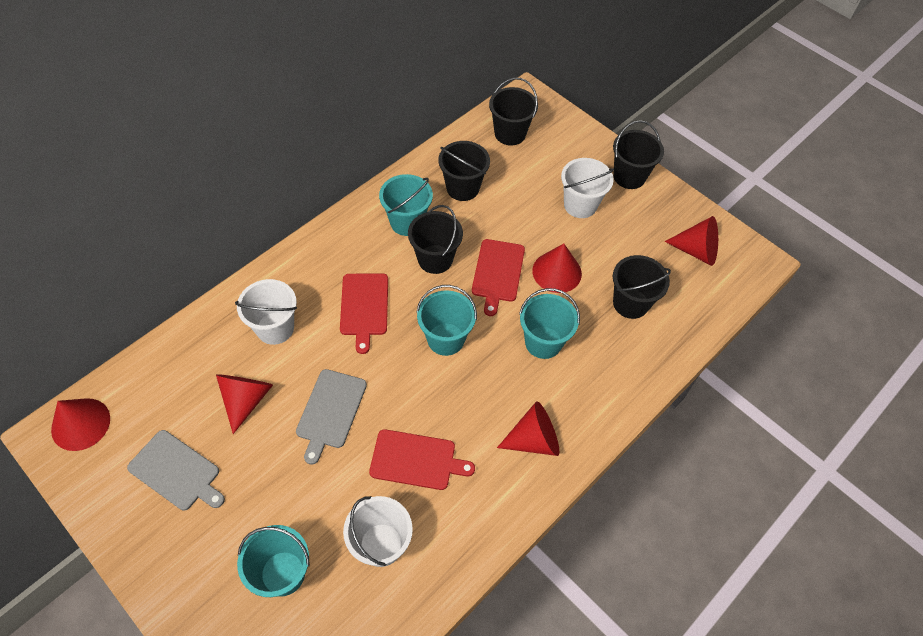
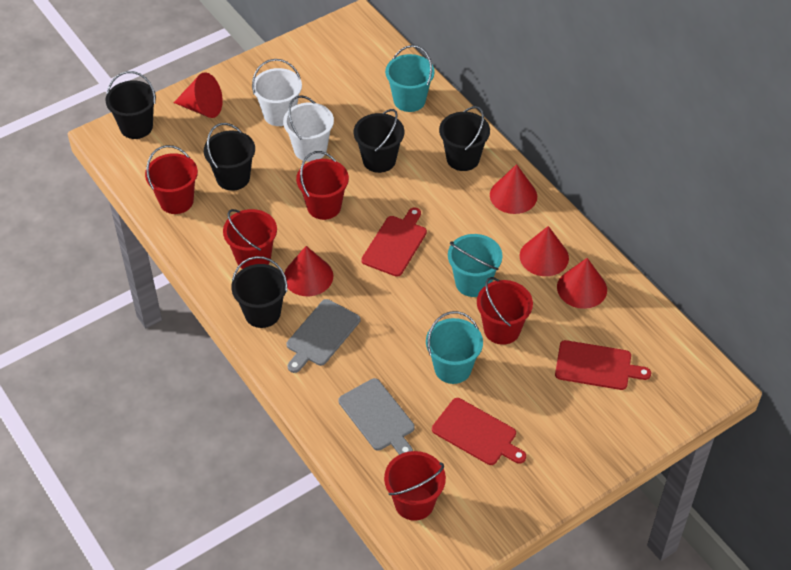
red bucket: 0 -> 5
turquoise bucket: 4 -> 3
white bucket: 3 -> 2

